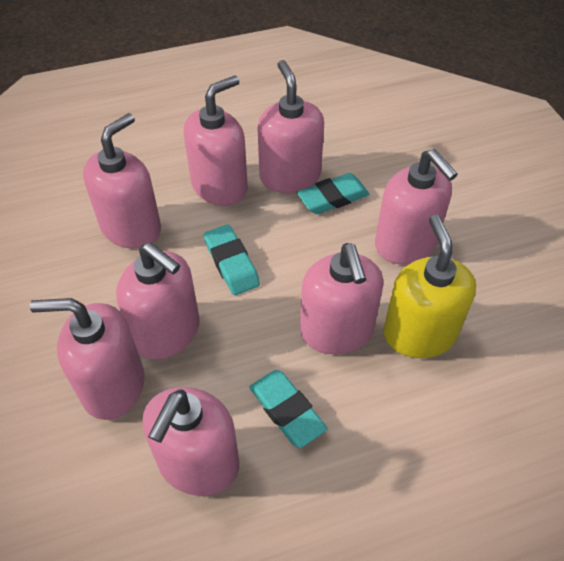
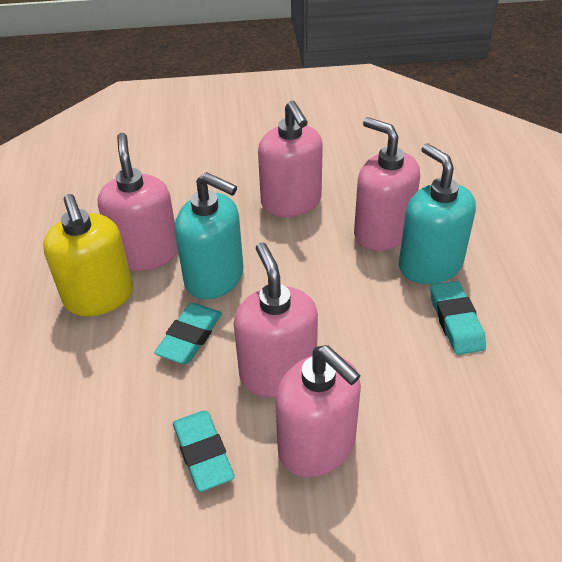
pink soap dispenser: 8 -> 5
turquoise soap dispenser: 0 -> 2

